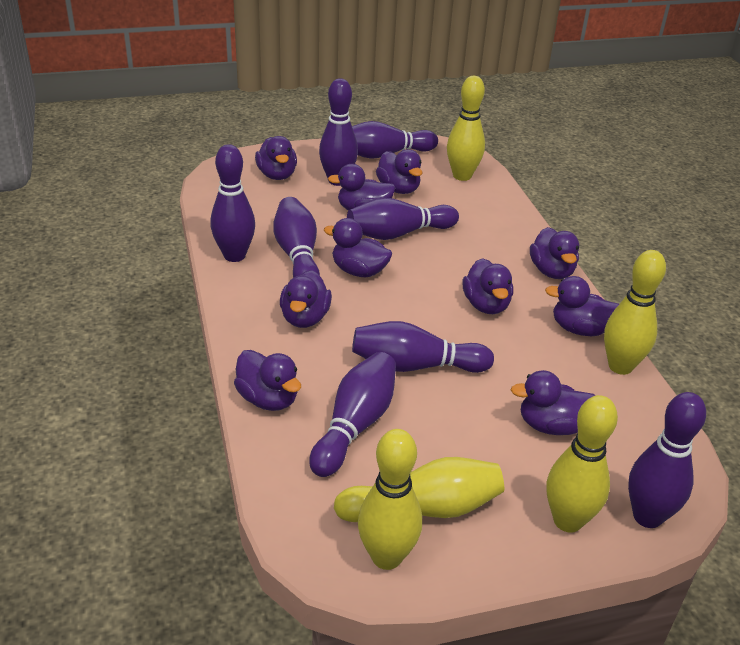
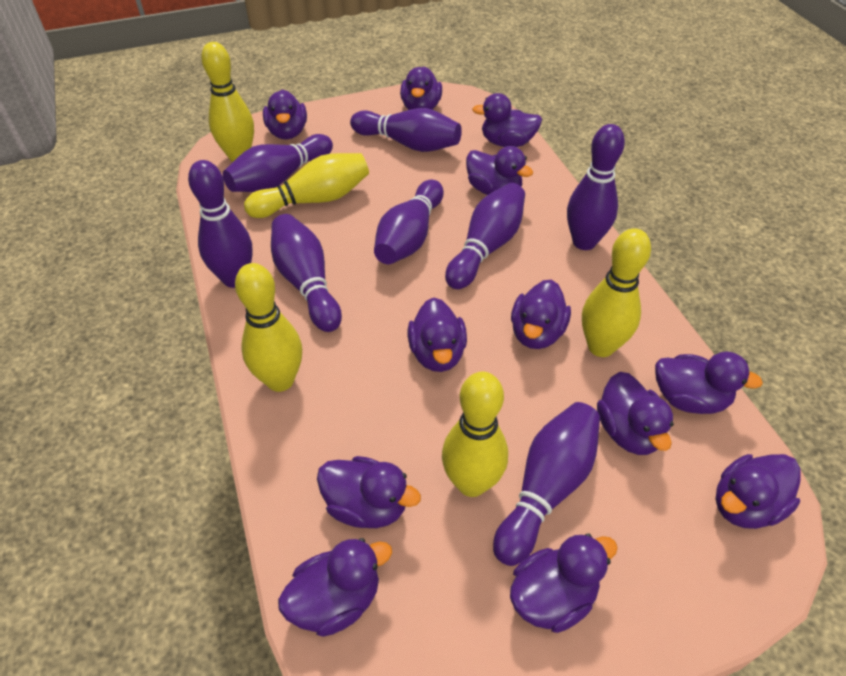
purple duck: 10 -> 12

